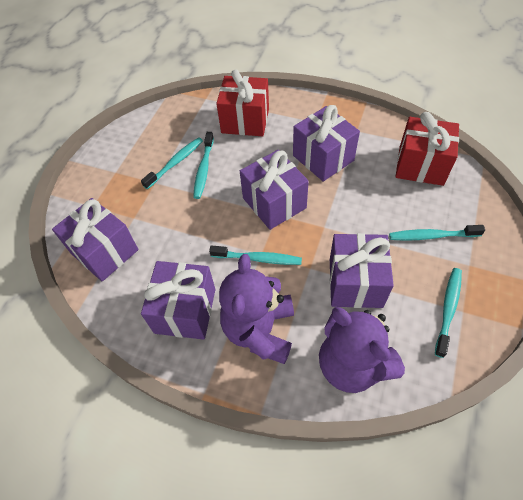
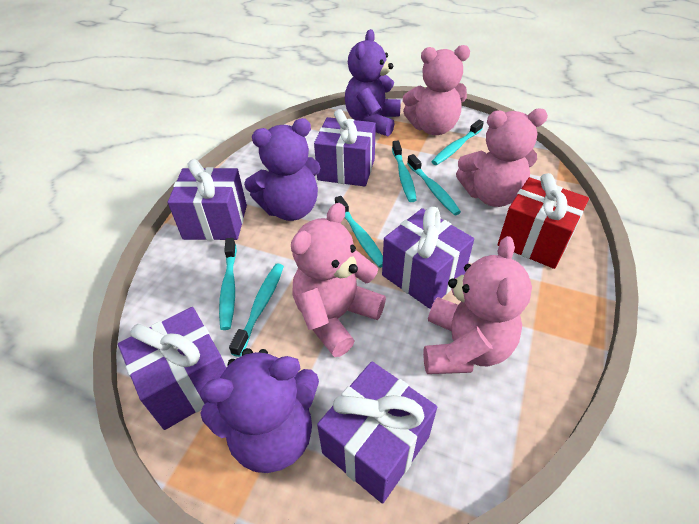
pink teddy bear: 0 -> 4
purple teddy bear: 2 -> 3
red gift: 2 -> 1
turquoise toothbrush: 5 -> 6

